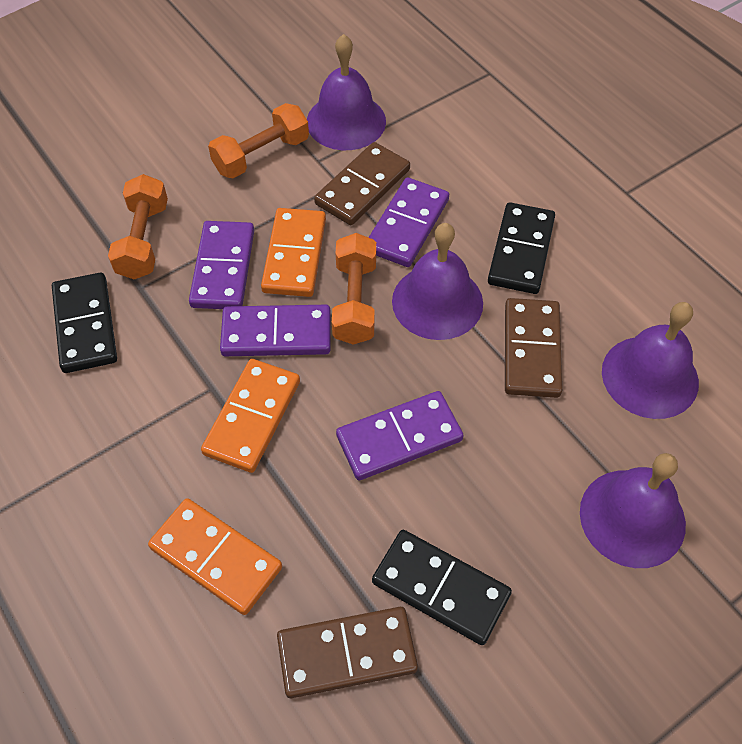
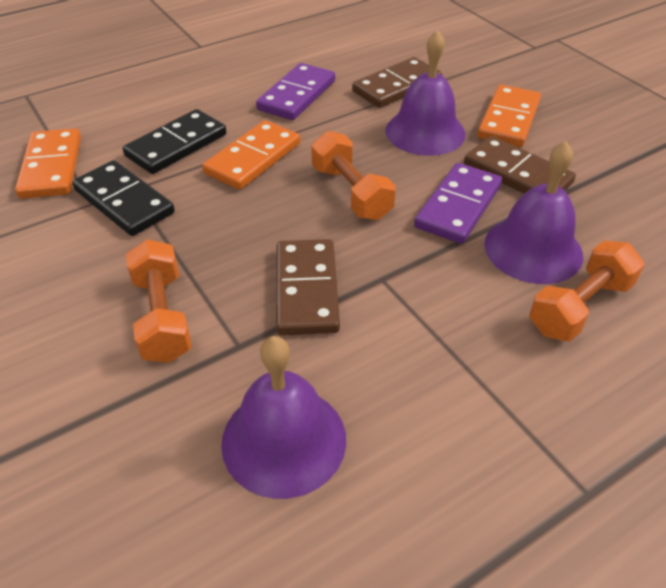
black domino: 3 -> 2
purple bell: 4 -> 3
purple domino: 4 -> 2

